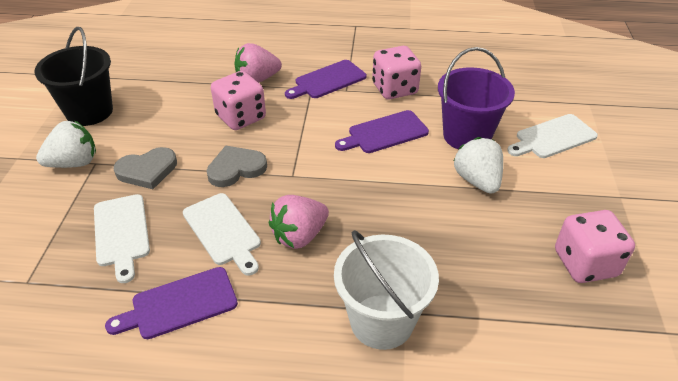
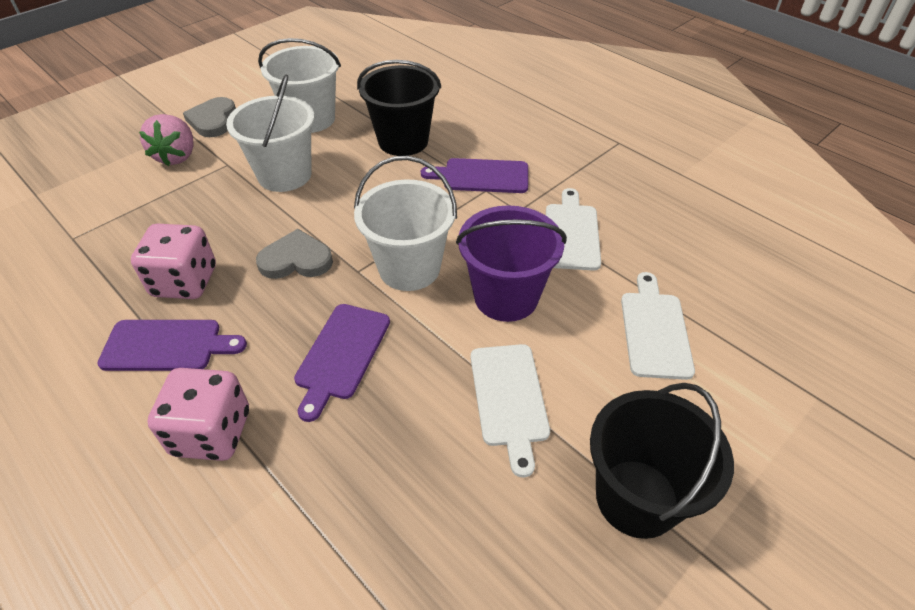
black bucket: 1 -> 2
pink dice: 3 -> 2
pink strawberry: 2 -> 1
white bucket: 1 -> 3
white strawberry: 2 -> 0

